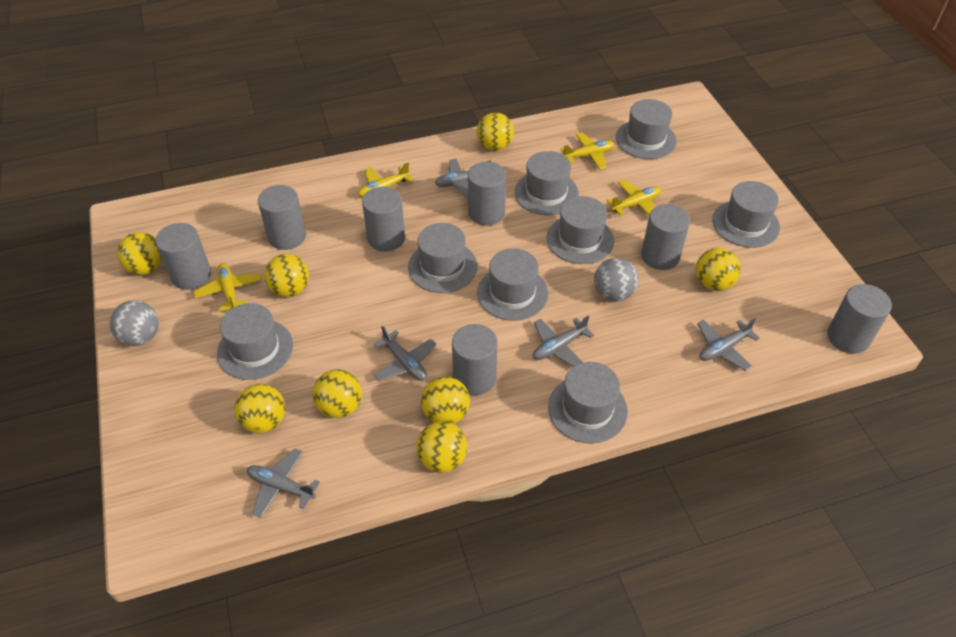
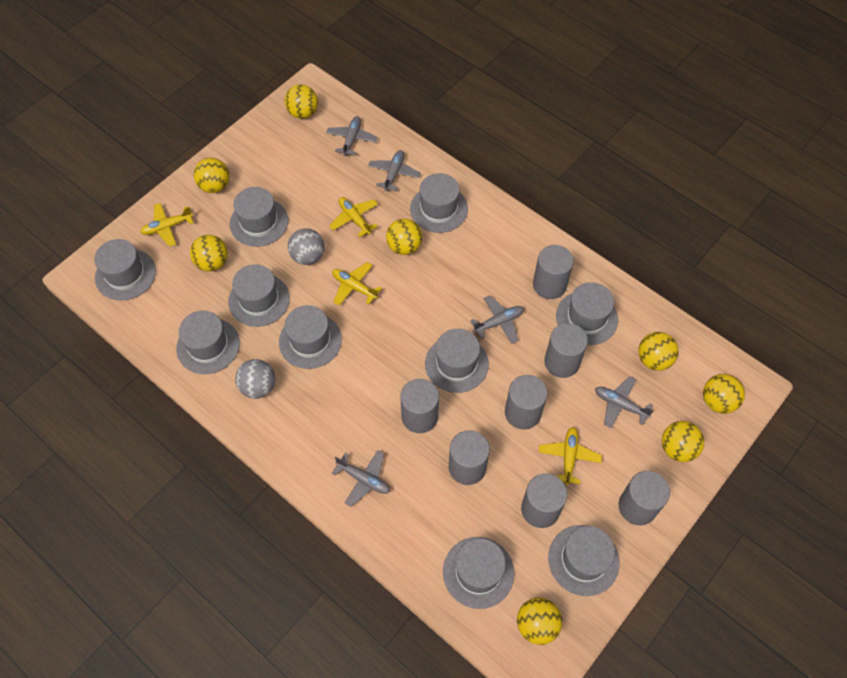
grey hat: 8 -> 10

